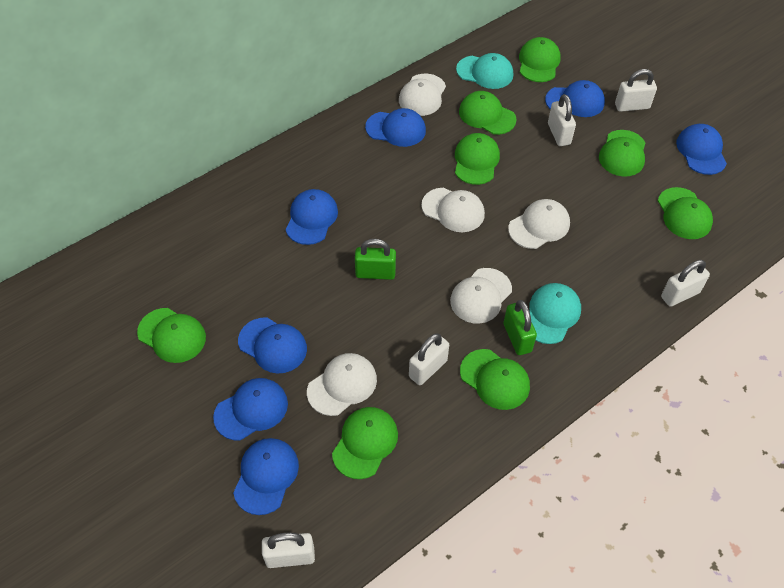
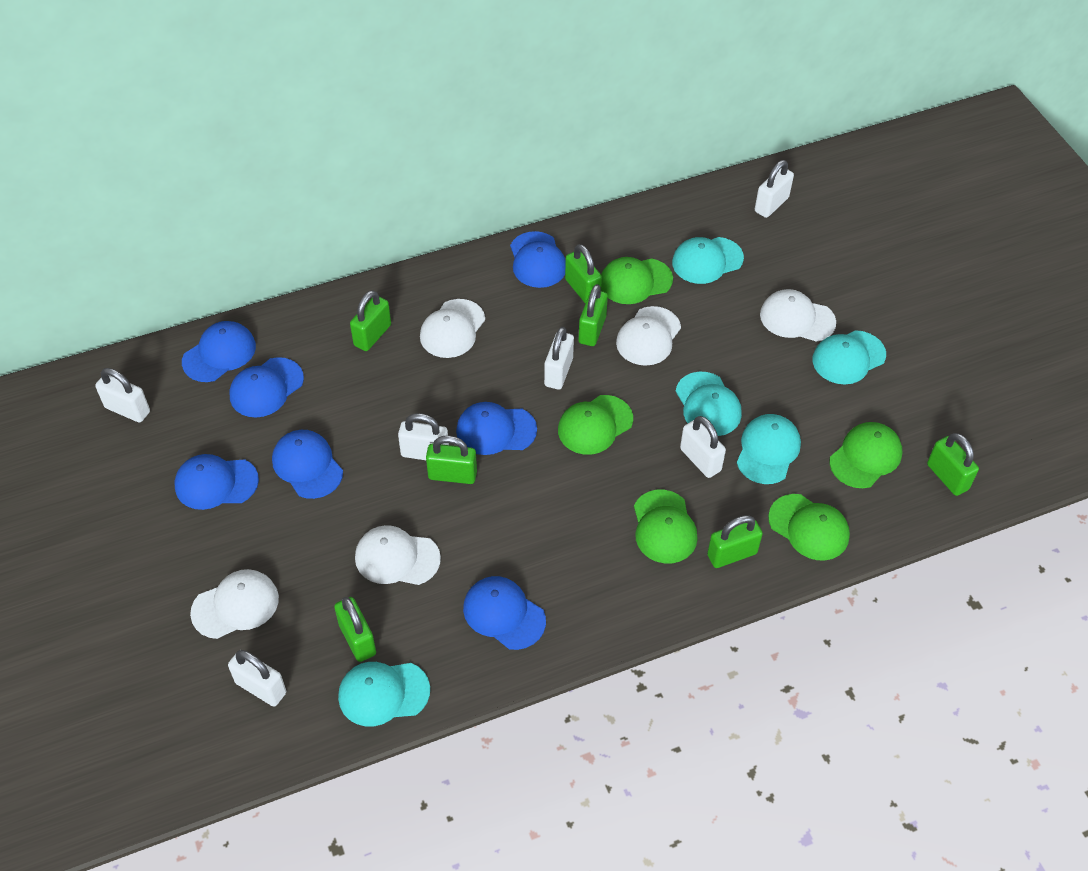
green cap: 8 -> 5
green padlock: 2 -> 7
turquoise cap: 2 -> 5
white padlock: 5 -> 6

